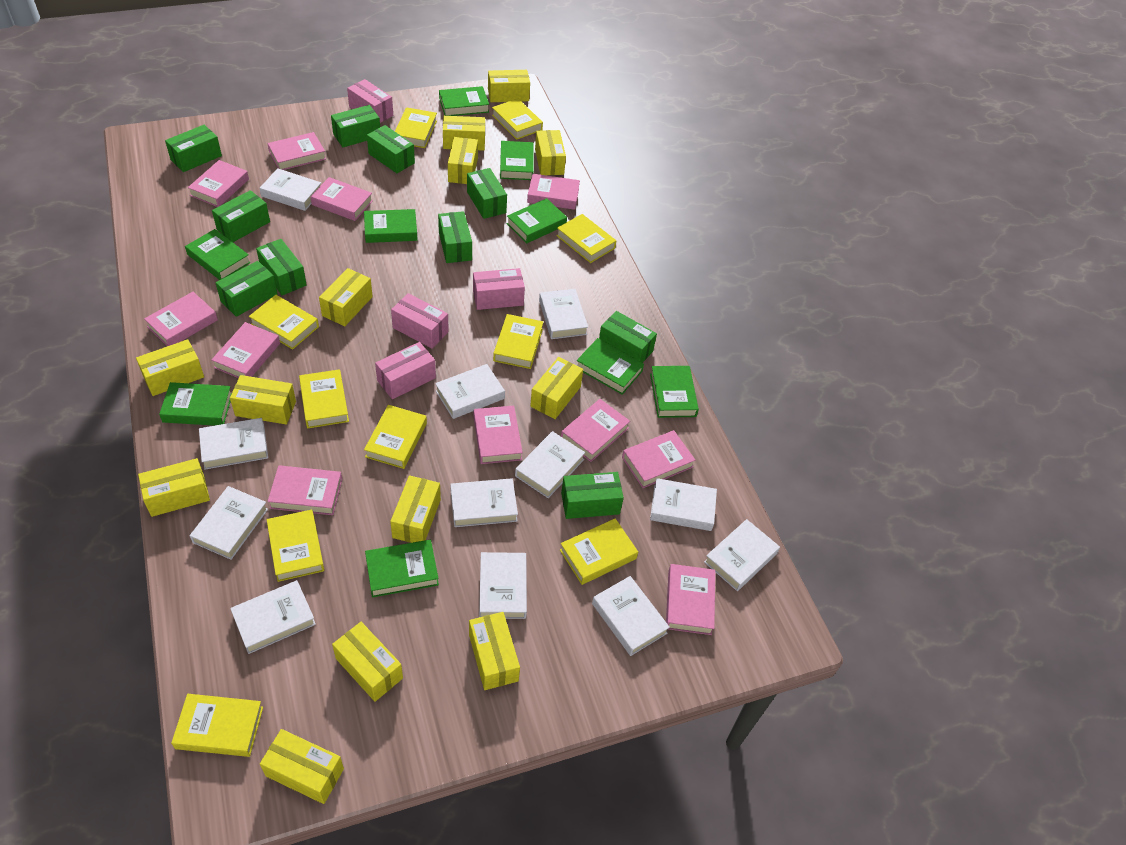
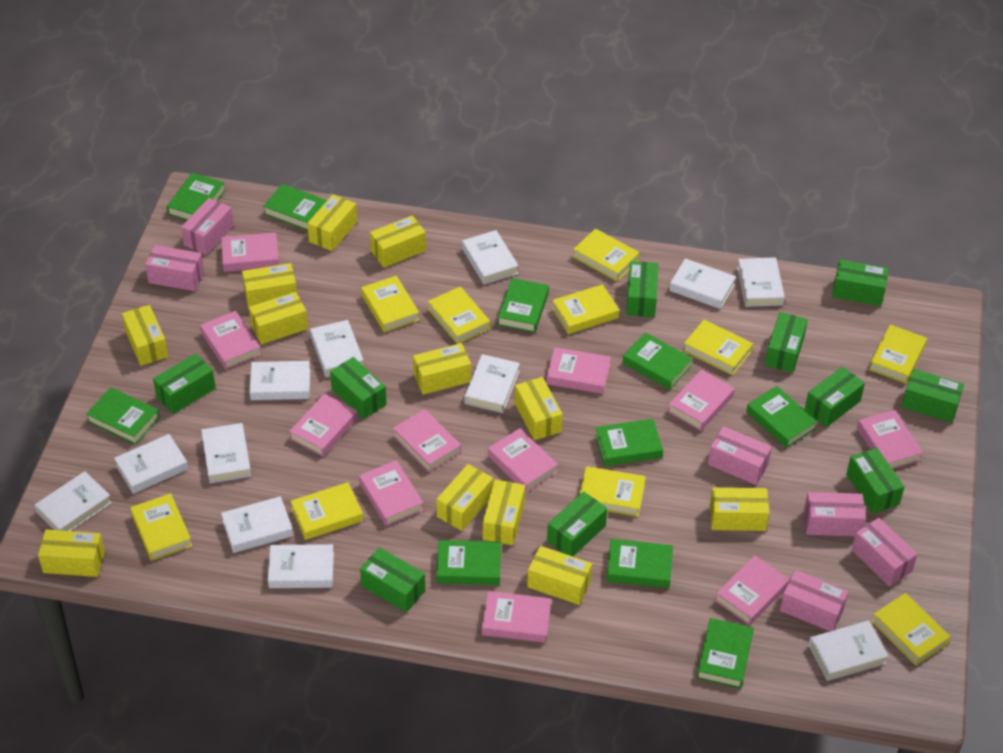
green book: 9 -> 10
pink box: 4 -> 6
yellow box: 13 -> 12

